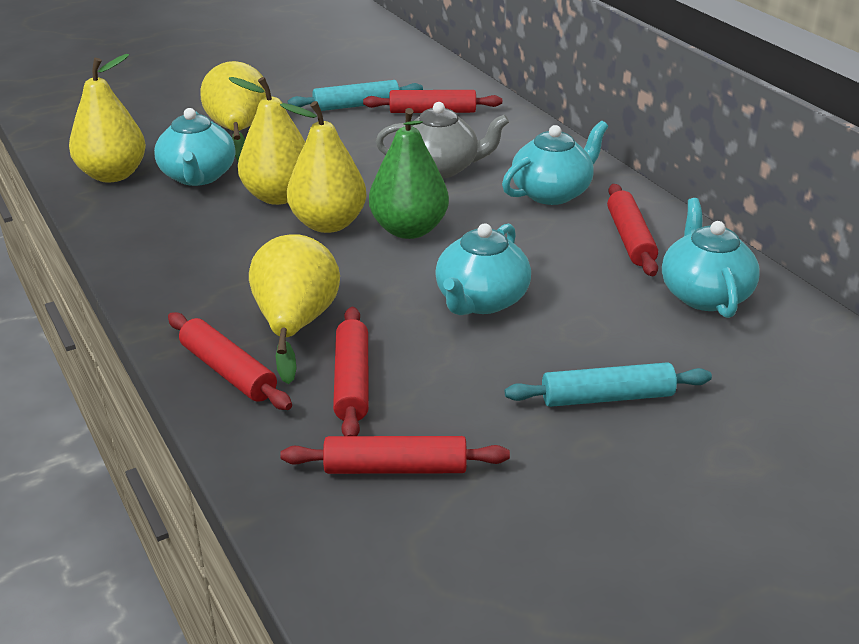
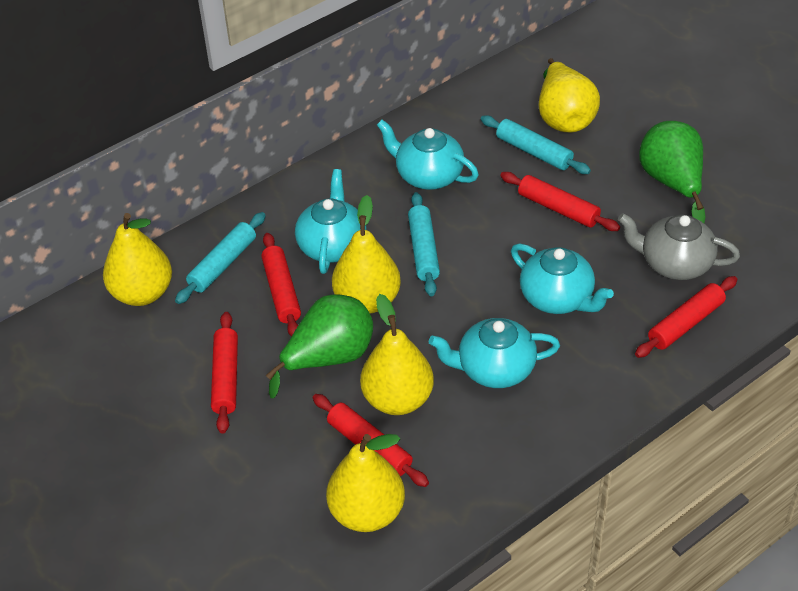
green pear: 1 -> 2
turquoise rolling pin: 2 -> 3

